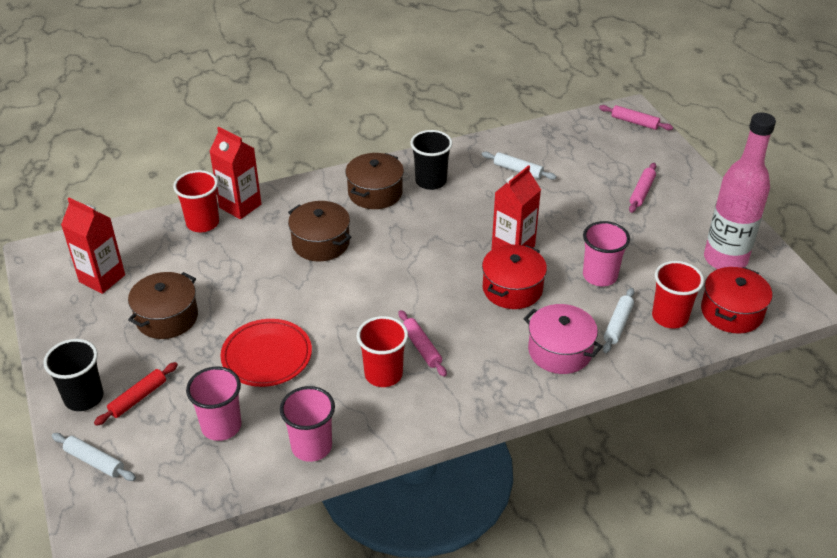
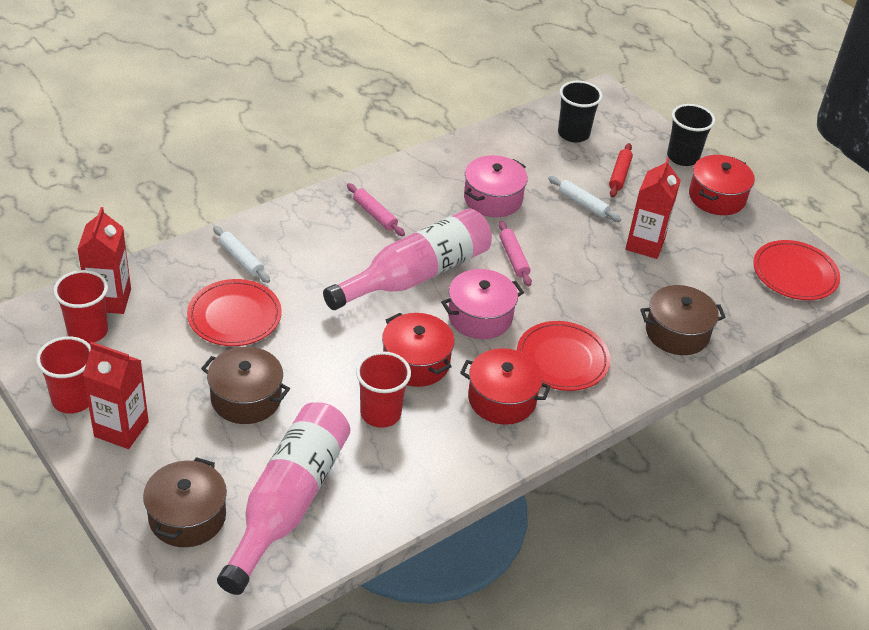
pink bottle: 1 -> 2
pink cup: 3 -> 0
pink pot: 1 -> 2
pink rolling pin: 3 -> 2
red plate: 1 -> 3
red pot: 2 -> 3
white rolling pin: 3 -> 2

